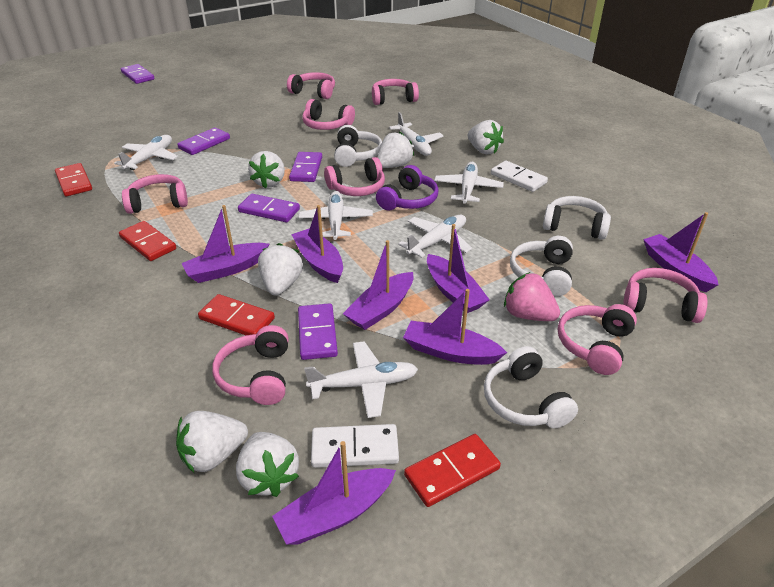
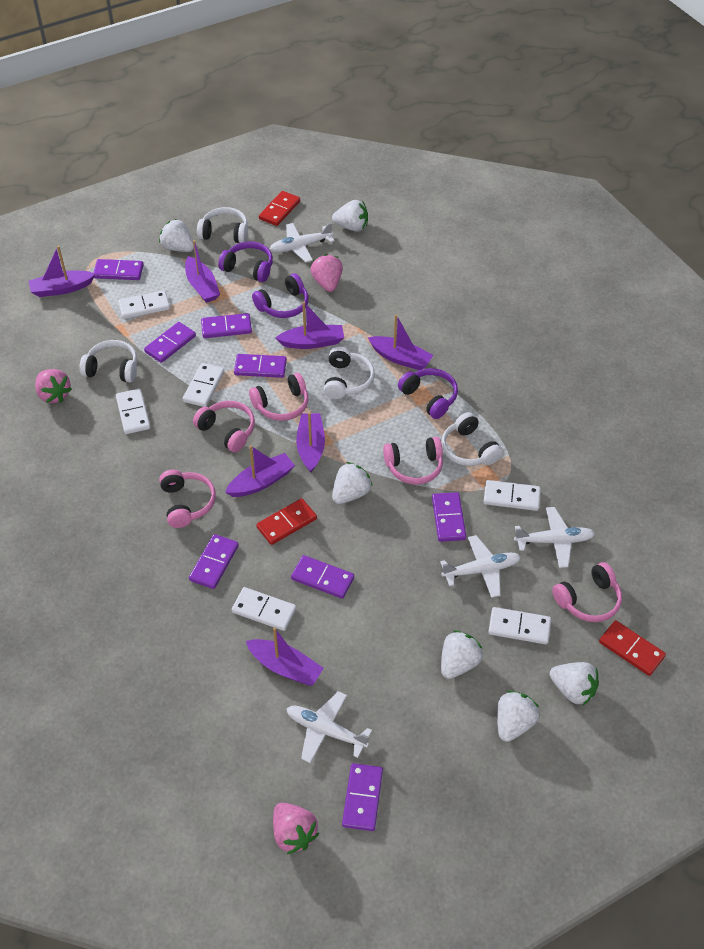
pink headphones: 8 -> 5
pink strawberry: 1 -> 3
purple domino: 5 -> 8
purple headphones: 1 -> 3
red domino: 4 -> 3
white domino: 2 -> 6
white plane: 6 -> 4

